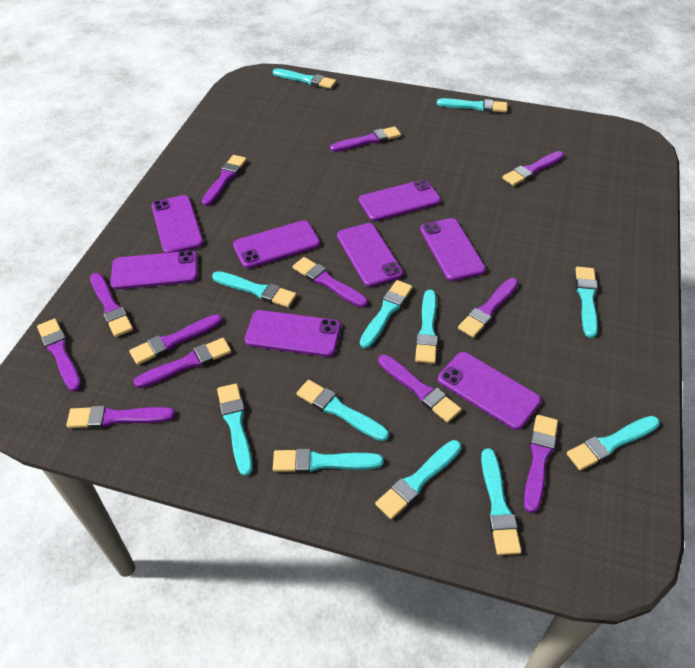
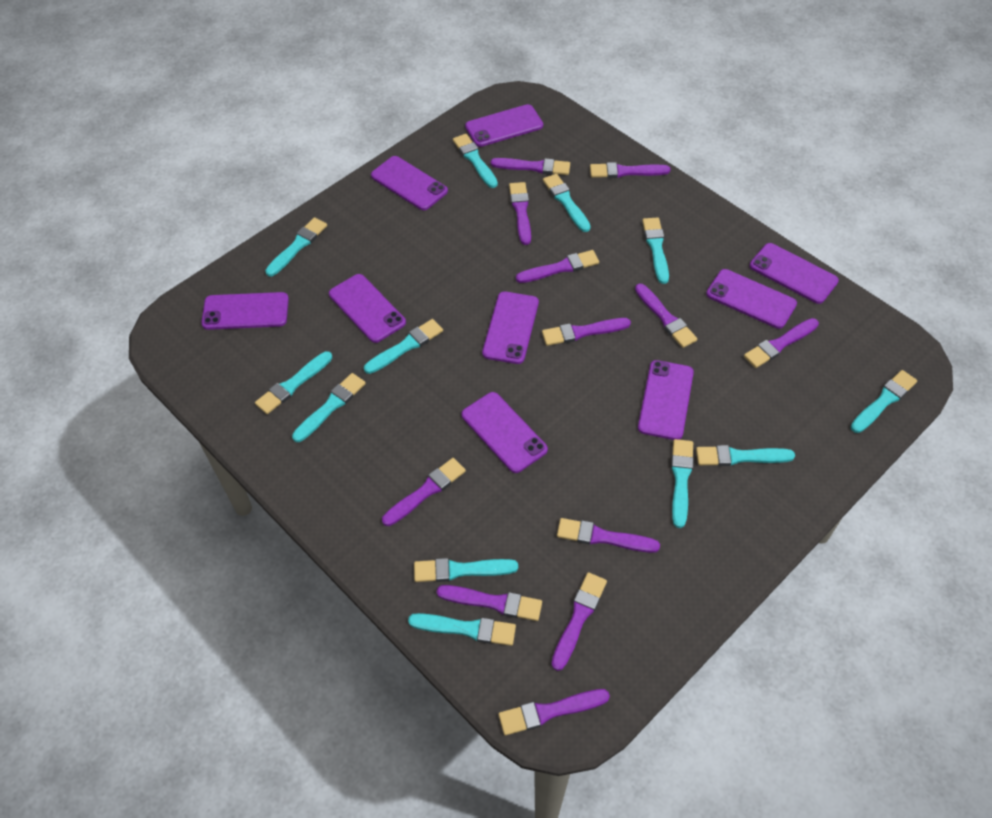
purple phone: 8 -> 9

